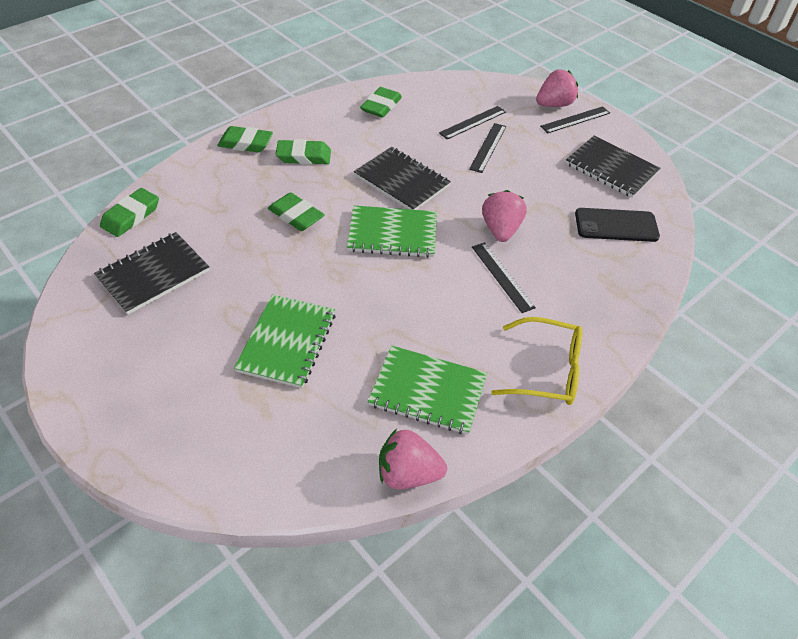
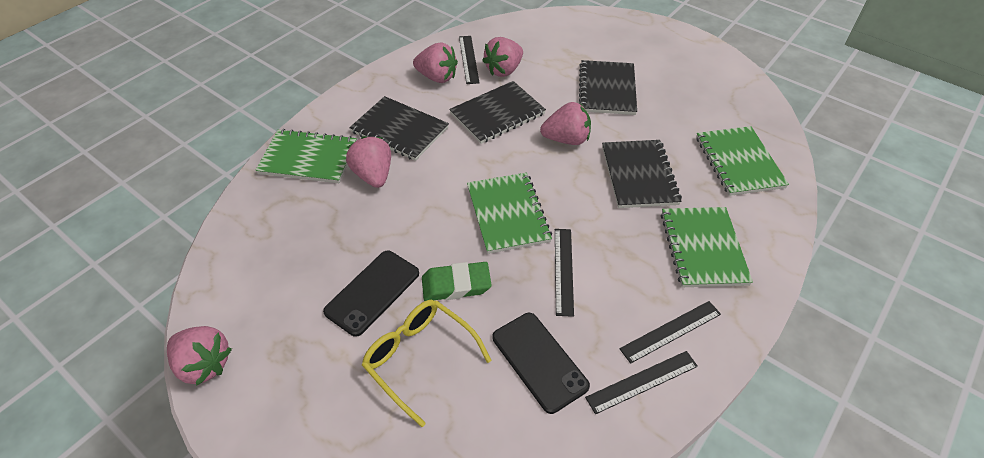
black notebook: 3 -> 4
black phone: 1 -> 2
green eraser: 5 -> 1
green notebook: 3 -> 4
pink strawberry: 3 -> 5

